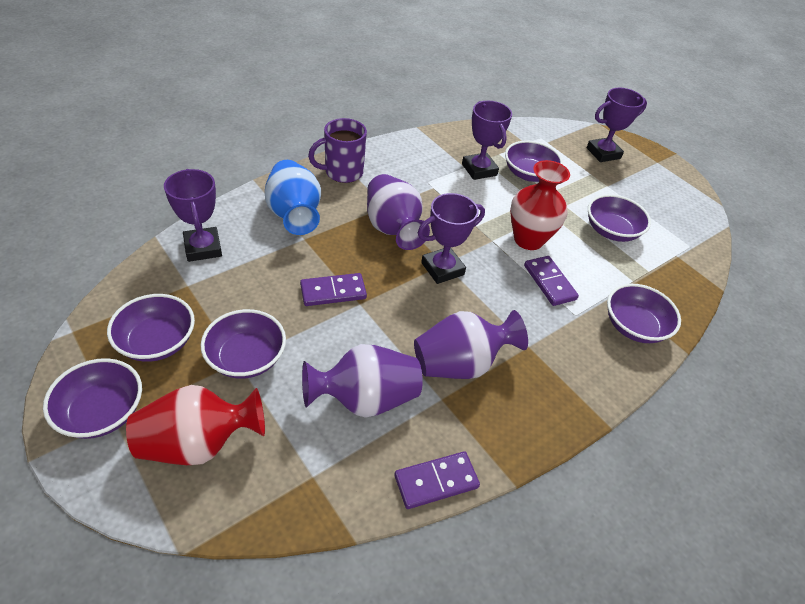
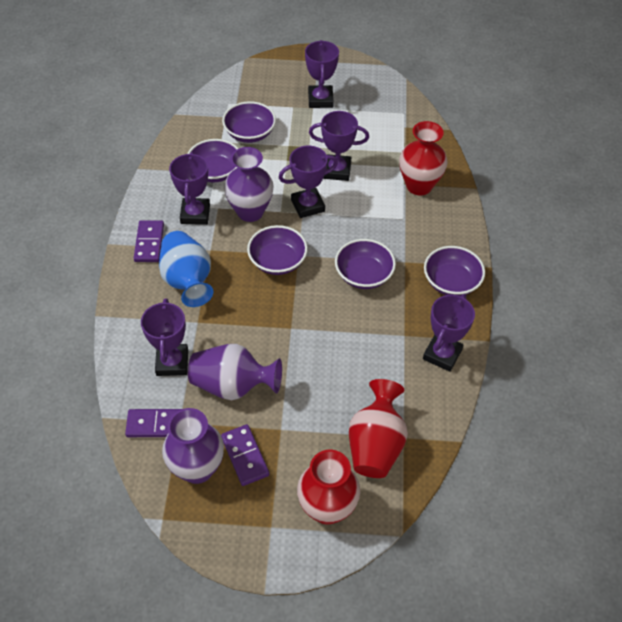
purple bowl: 6 -> 5
purple mug: 1 -> 0
purple trophy: 4 -> 6
red vase: 2 -> 3

